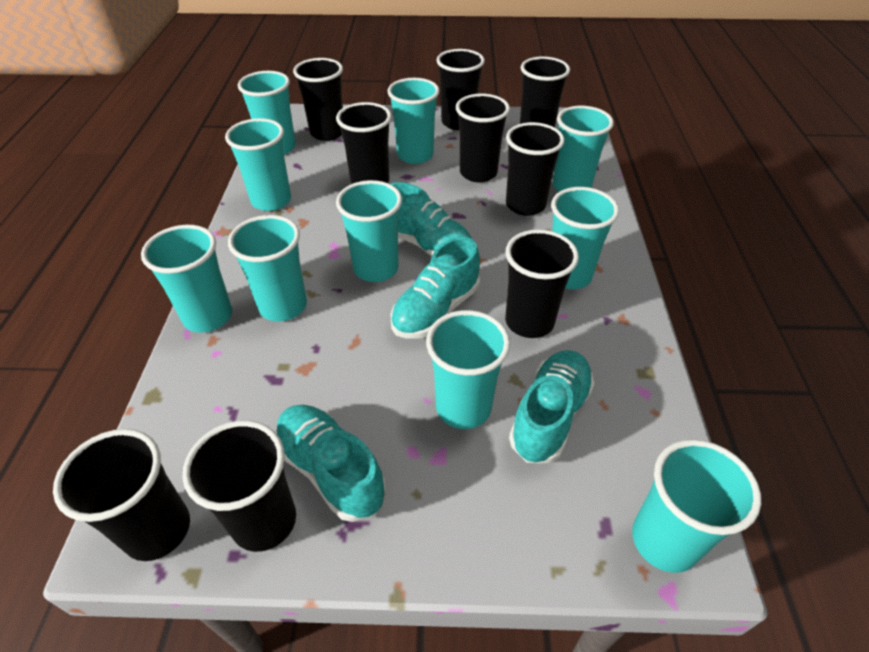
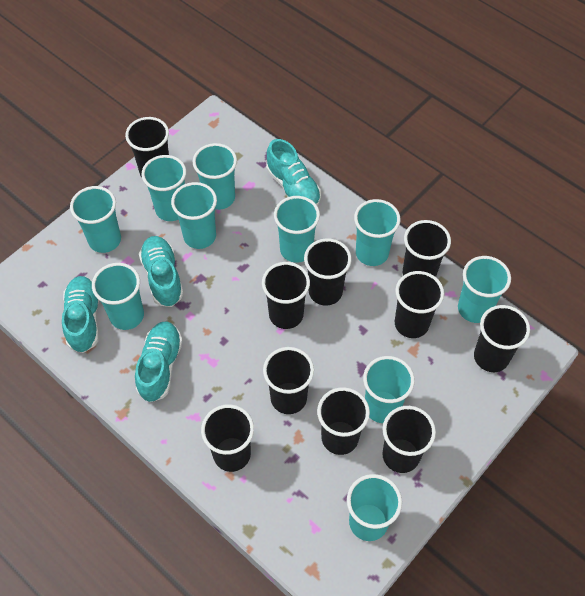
black cup: 9 -> 10

